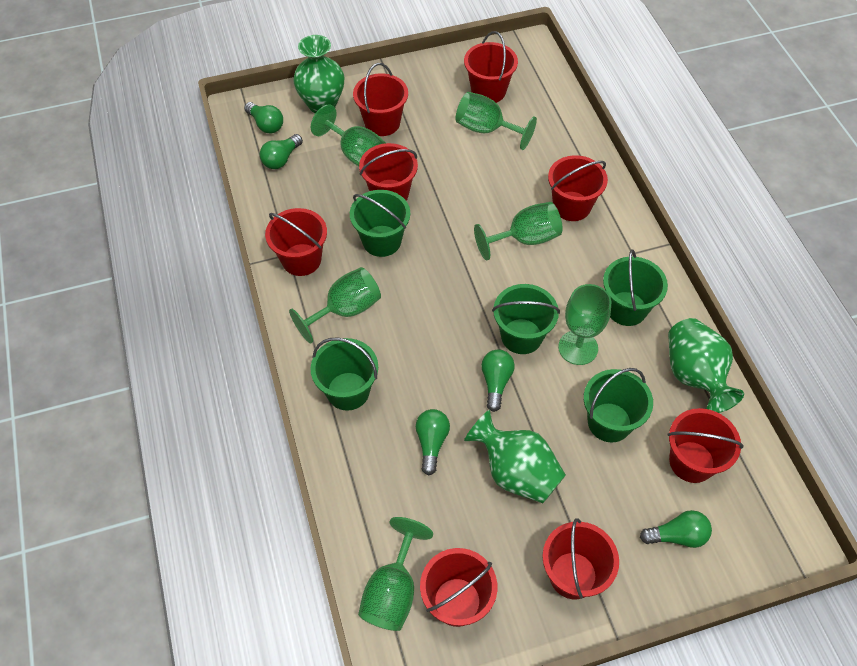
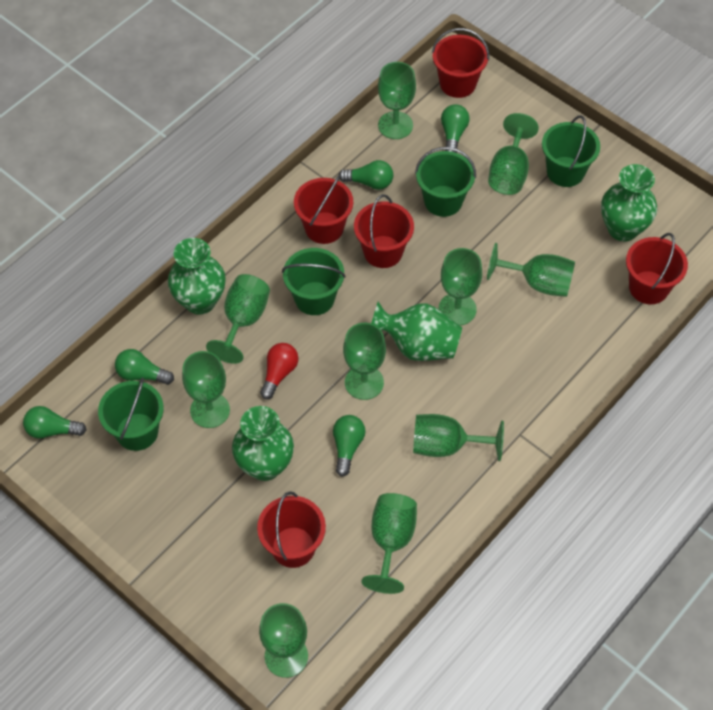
green bucket: 5 -> 4
green goblet: 6 -> 10
green vase: 3 -> 4
red bucket: 8 -> 5
red light bulb: 0 -> 1

